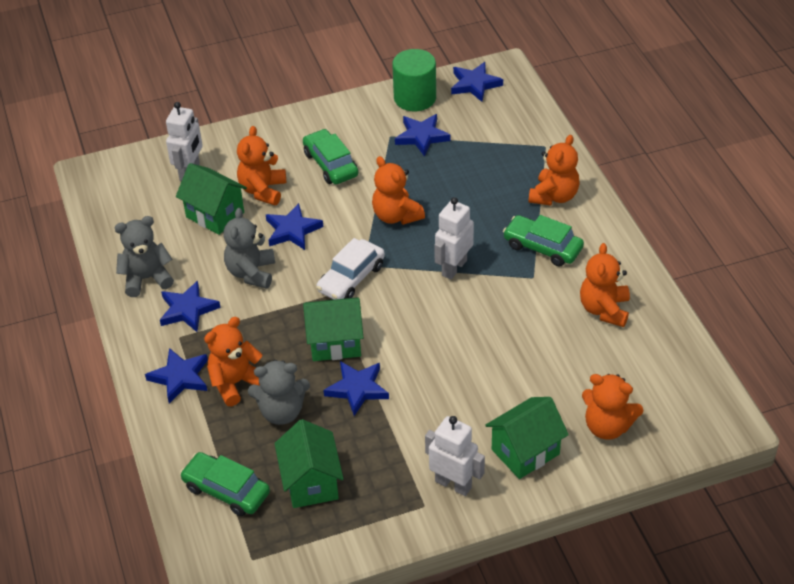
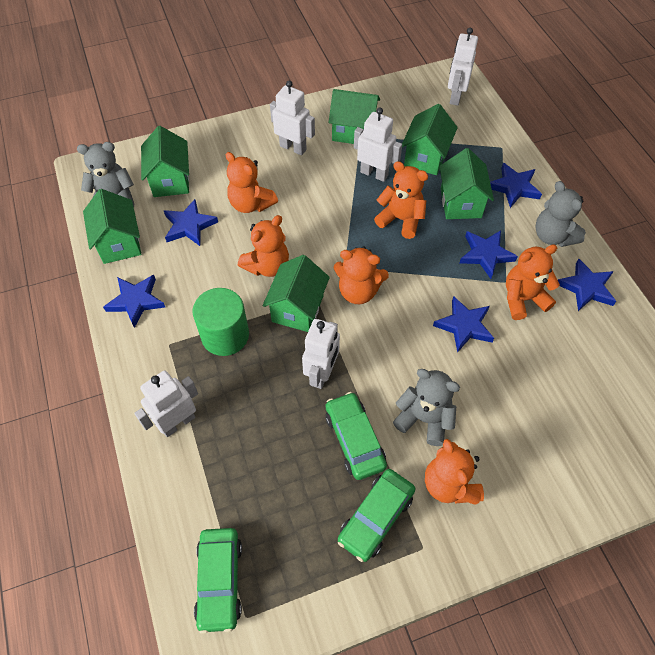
green house: 4 -> 6
white car: 1 -> 0
white robot: 3 -> 5

